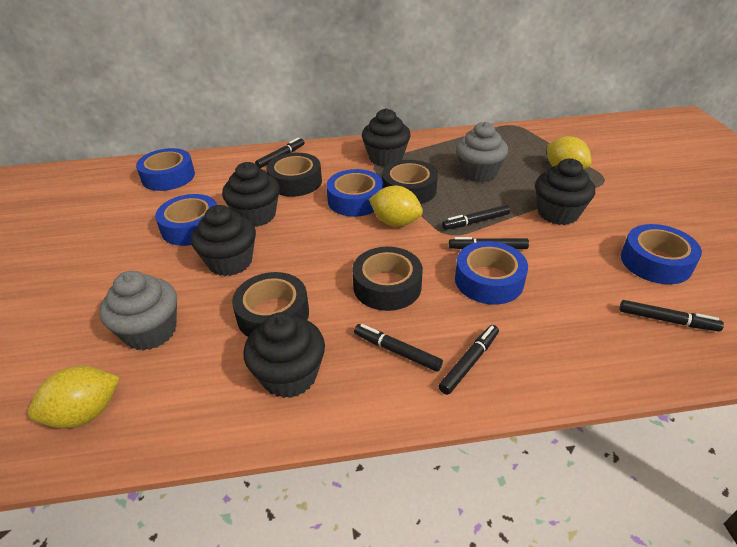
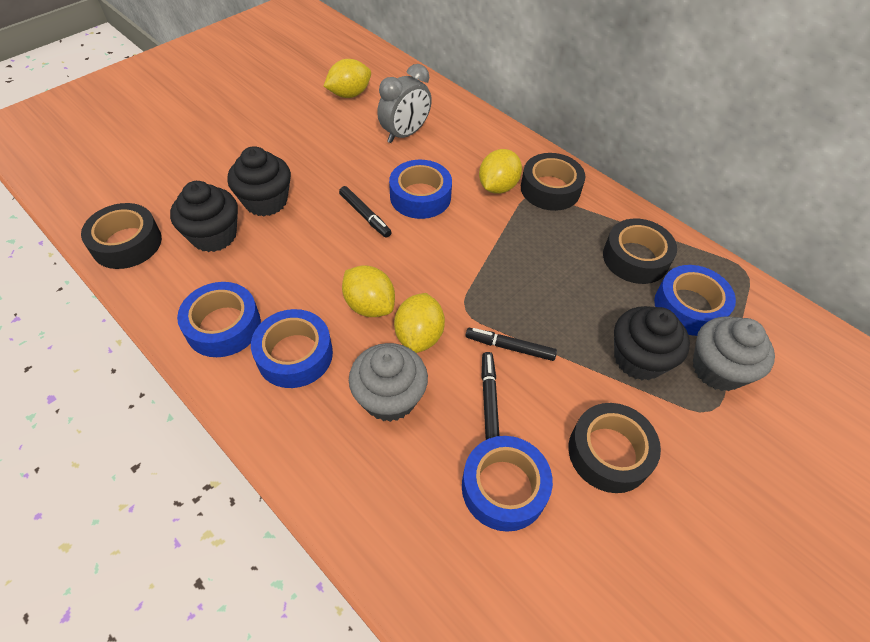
black cupcake: 5 -> 3
black marker: 6 -> 3
grey clock: 0 -> 1
yellow lemon: 3 -> 4

